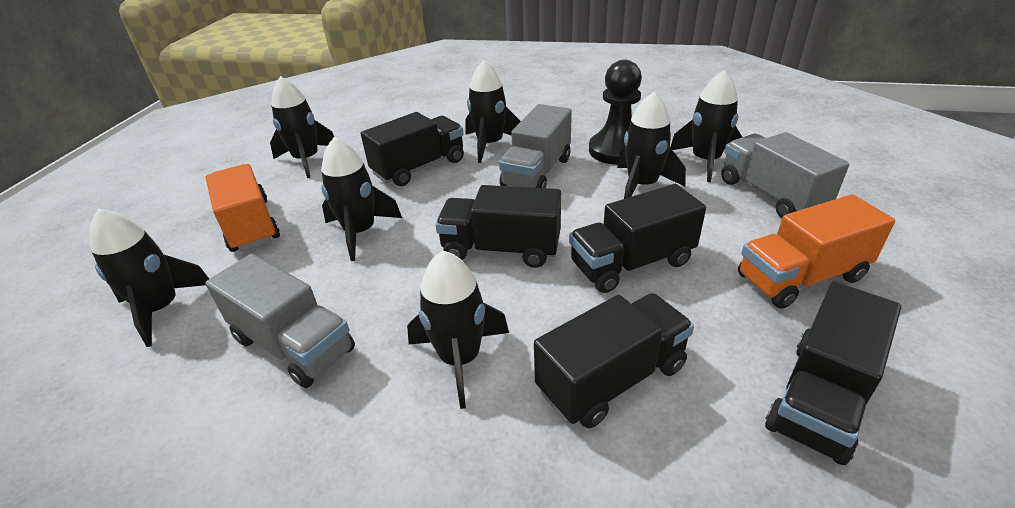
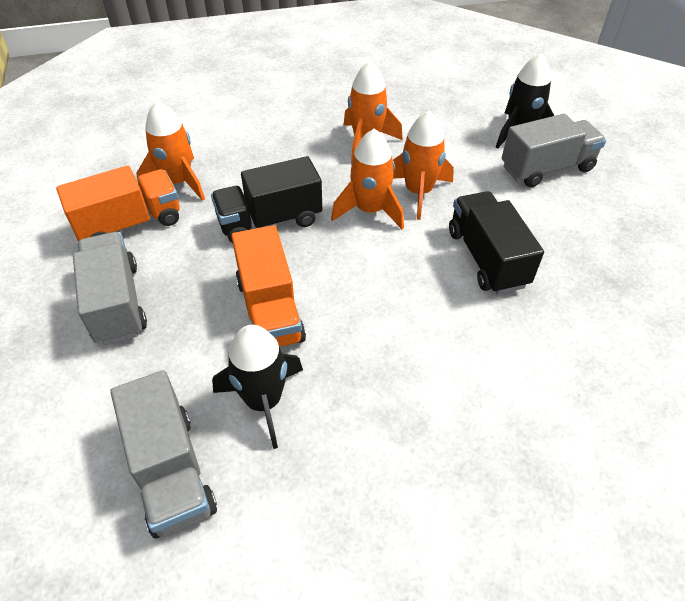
black pawn: 1 -> 0
black rocket: 7 -> 2
black truck: 5 -> 2
orange rocket: 0 -> 4

